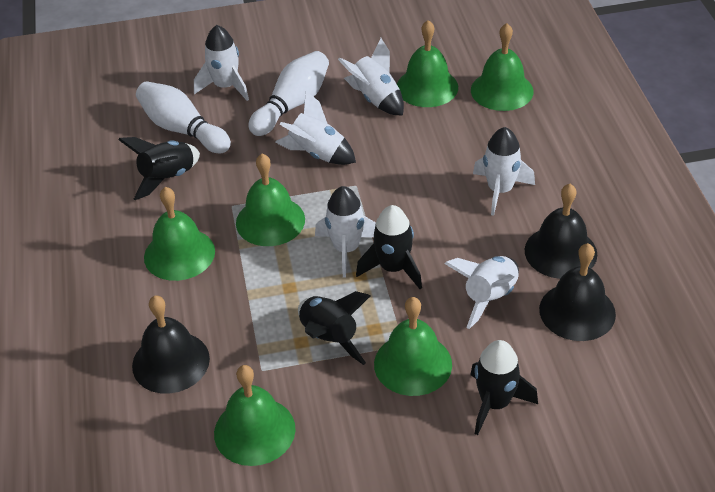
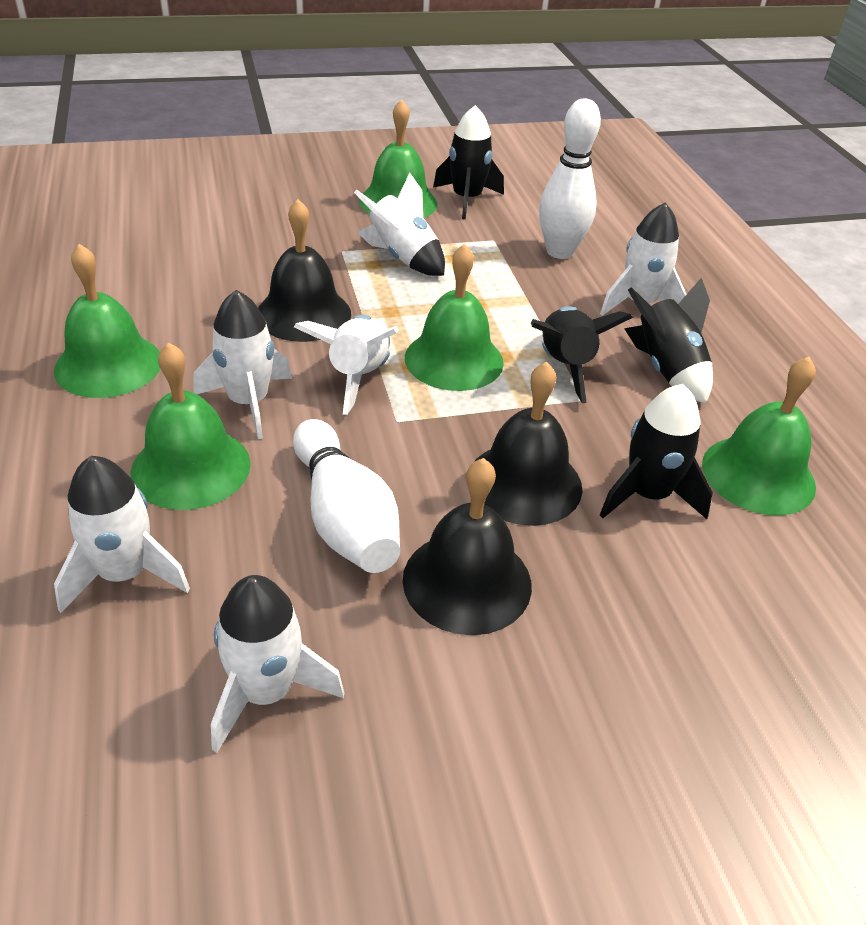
green bell: 6 -> 5

